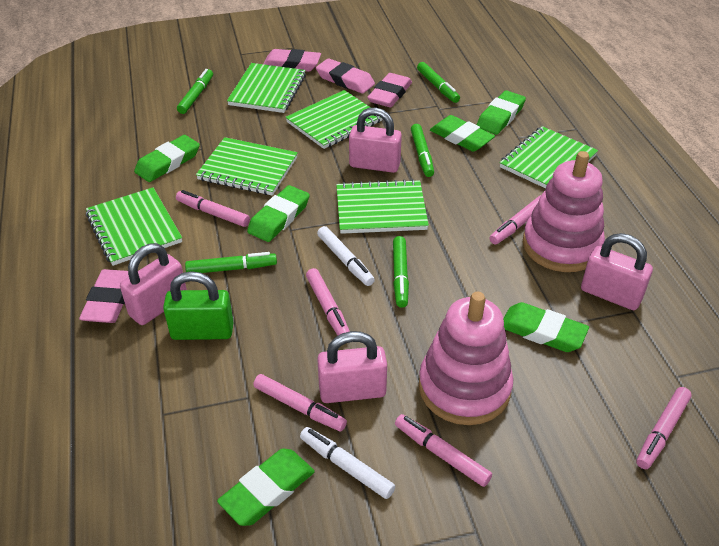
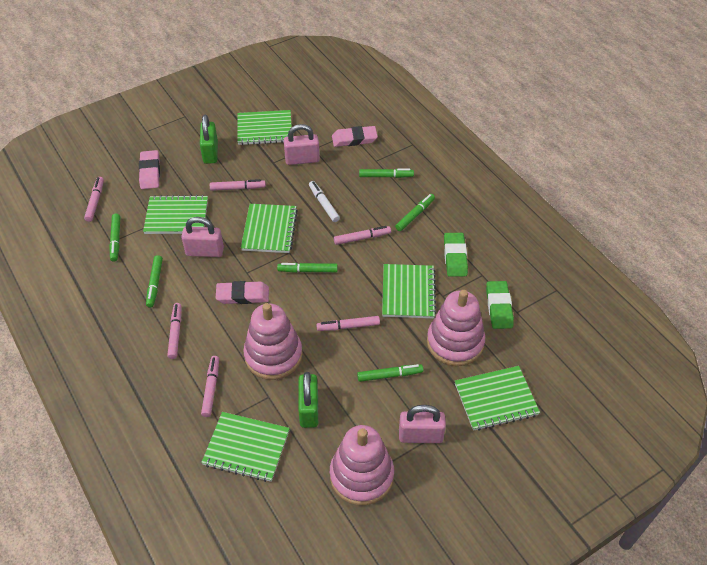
green eraser: 6 -> 2
green marker: 5 -> 6
green padlock: 1 -> 2
pink eraser: 4 -> 3
pink padlock: 4 -> 3
pink stacking toy: 2 -> 3
white marker: 2 -> 1

